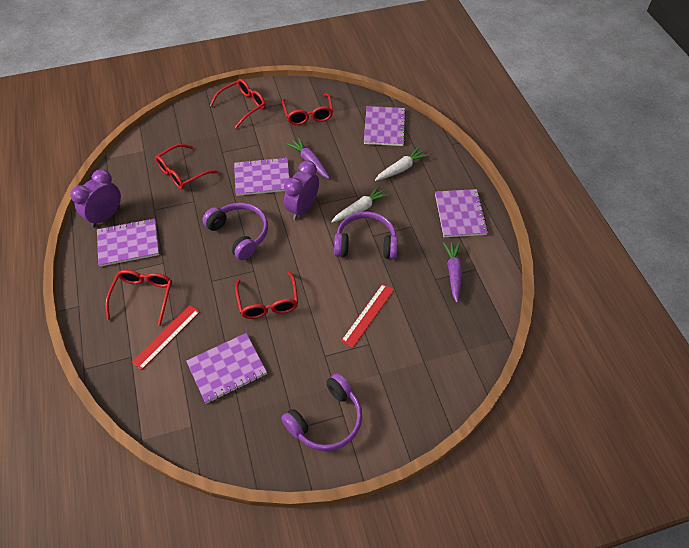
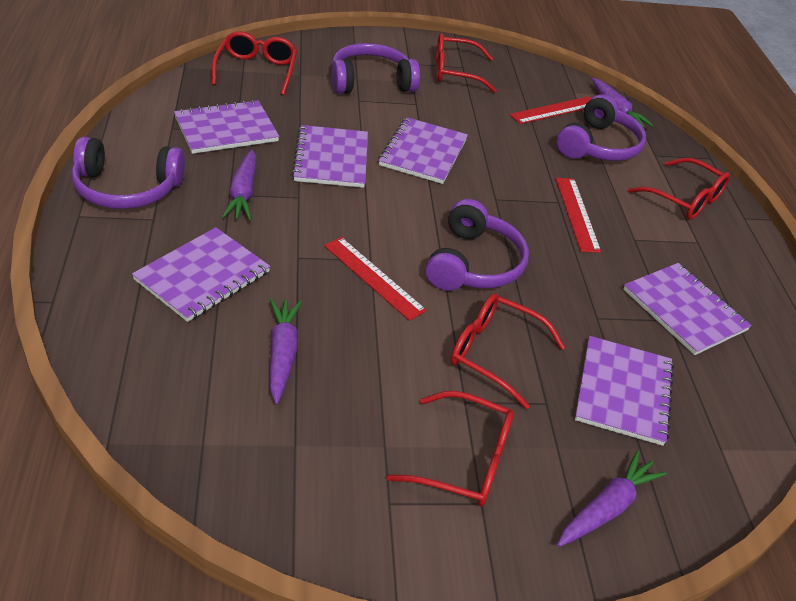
purple carrot: 2 -> 4
purple clock: 2 -> 0
purple headphones: 3 -> 4
purple notebook: 5 -> 6
red ruler: 2 -> 3
white carrot: 2 -> 0

